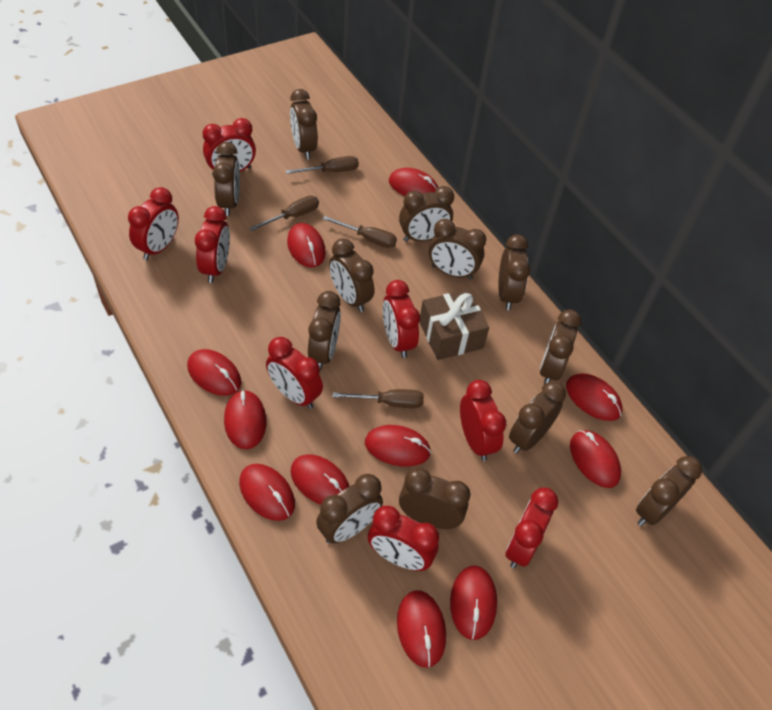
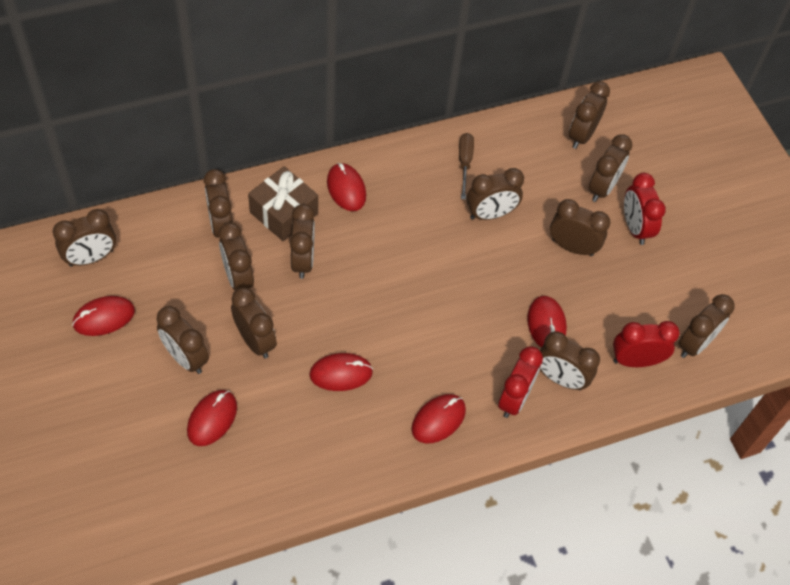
brown screwdriver: 4 -> 1
red clock: 8 -> 3
red mouse: 11 -> 6

